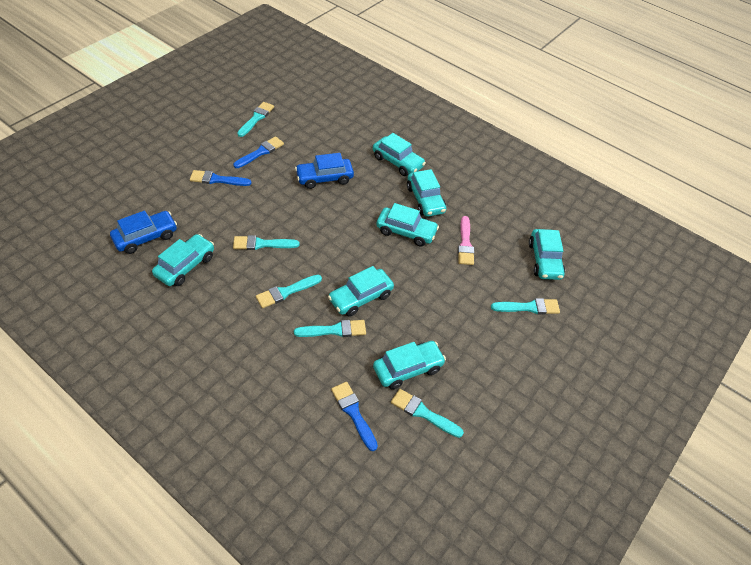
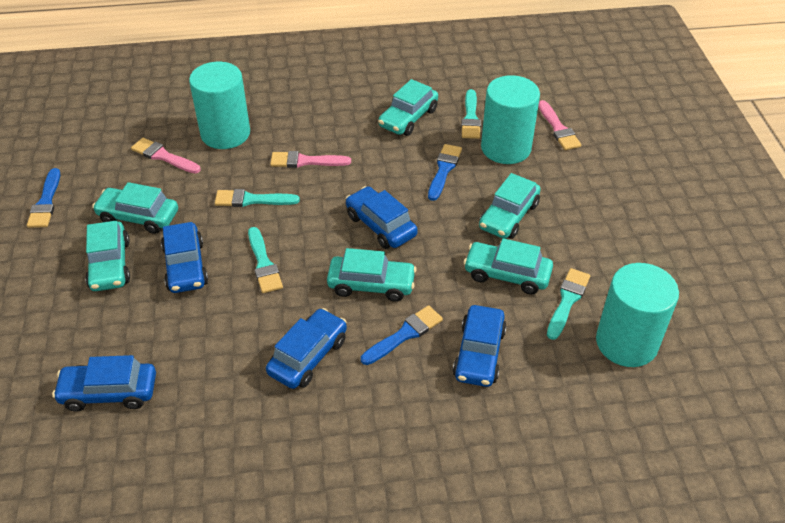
blue car: 2 -> 5
pink brush: 1 -> 3
turquoise brush: 6 -> 4
turquoise car: 7 -> 6
turquoise cylinder: 0 -> 3

